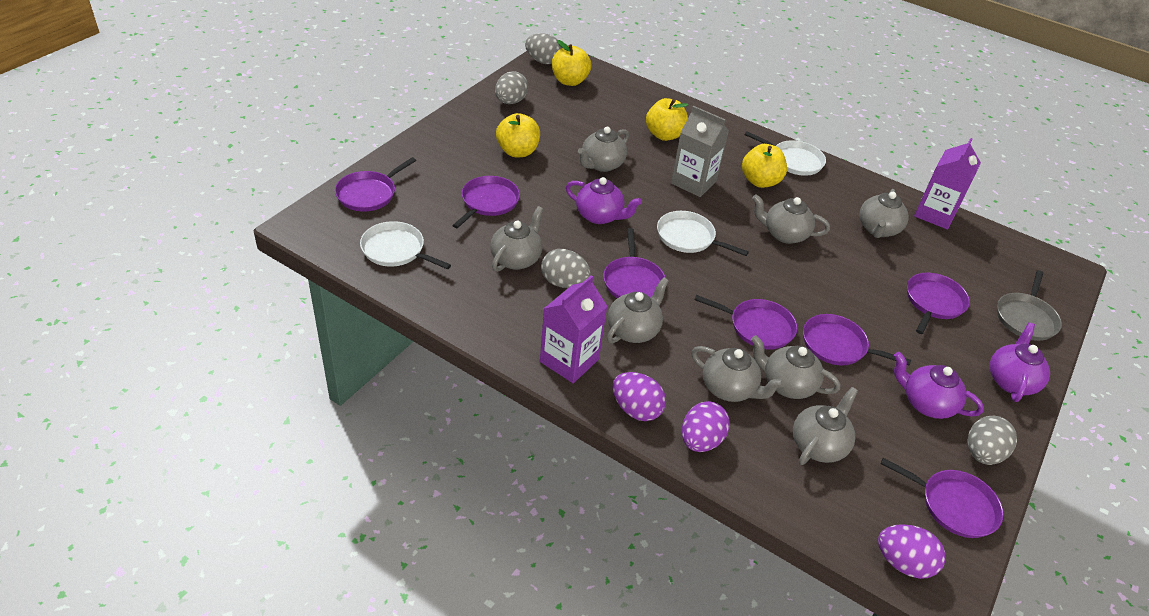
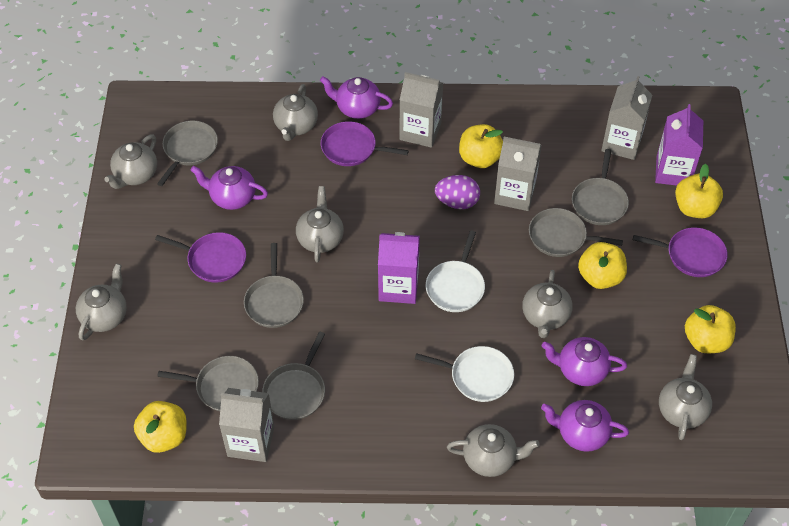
grey carton: 1 -> 4
grey egg: 4 -> 0
grey pan: 1 -> 6
grey teapot: 8 -> 7
purple egg: 3 -> 1
purple pan: 7 -> 3
purple teapot: 3 -> 4
white pan: 3 -> 2
yellow apple: 4 -> 5

